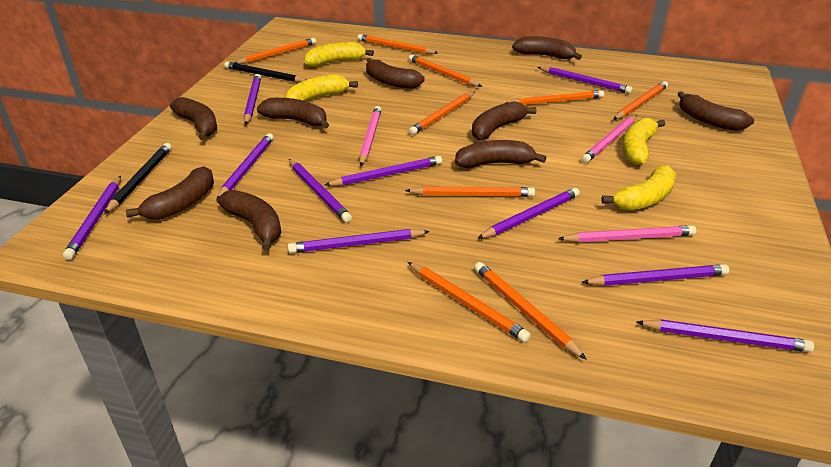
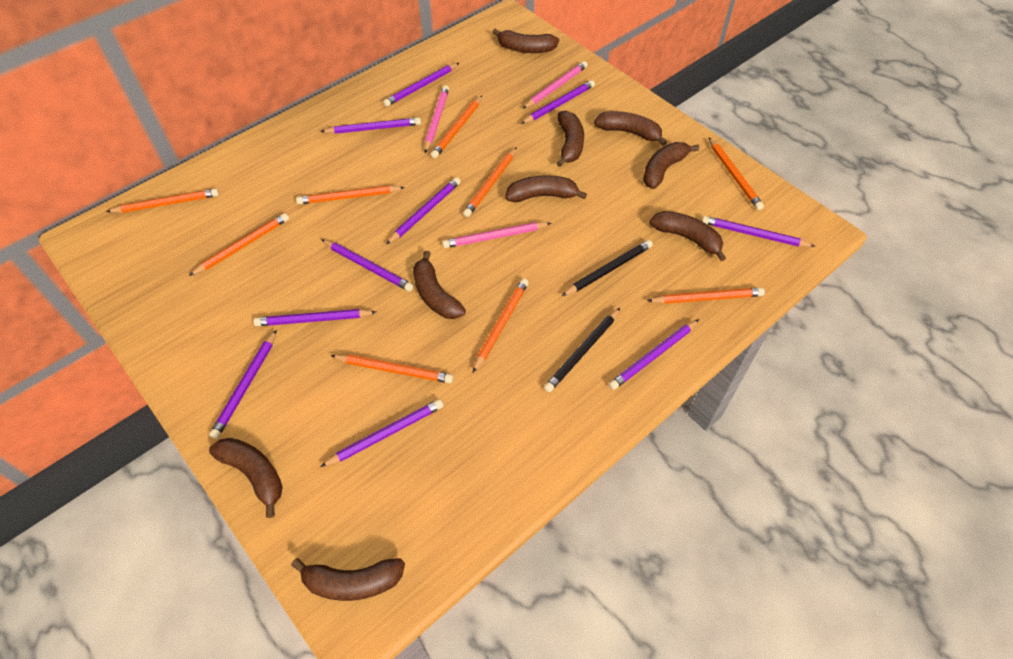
yellow banana: 4 -> 0

